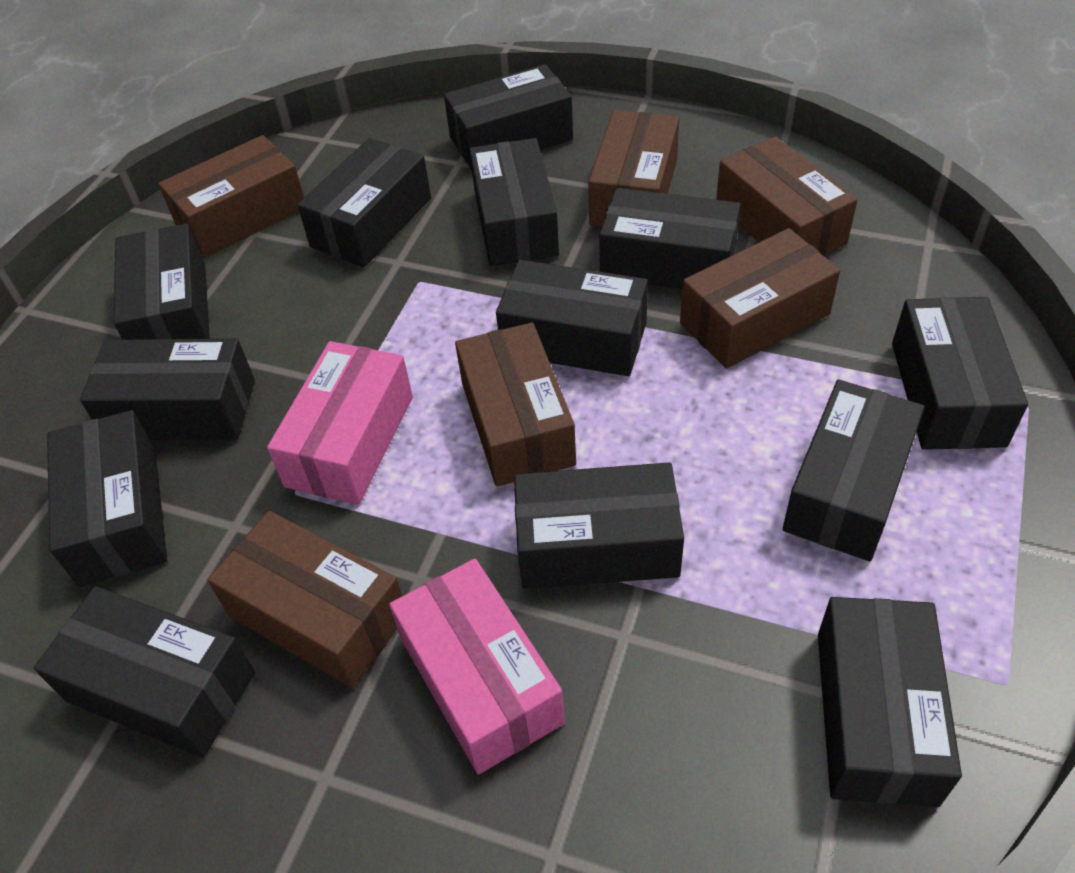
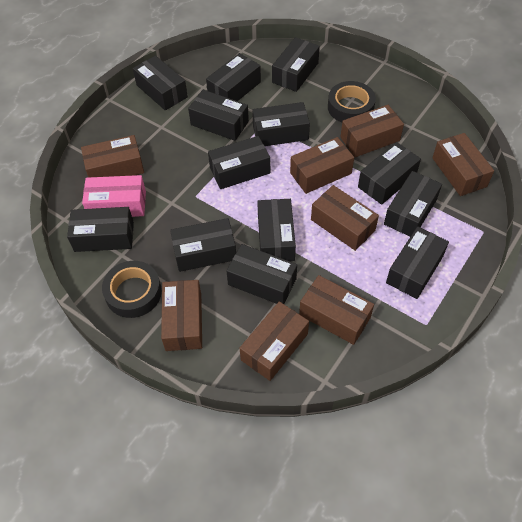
black tape: 0 -> 2
brown box: 6 -> 8
pink box: 2 -> 1

